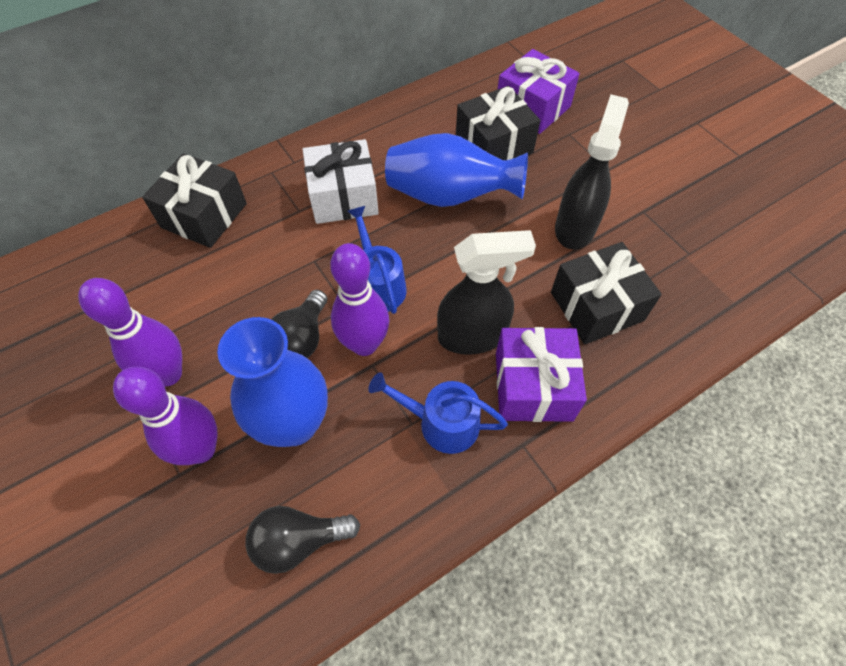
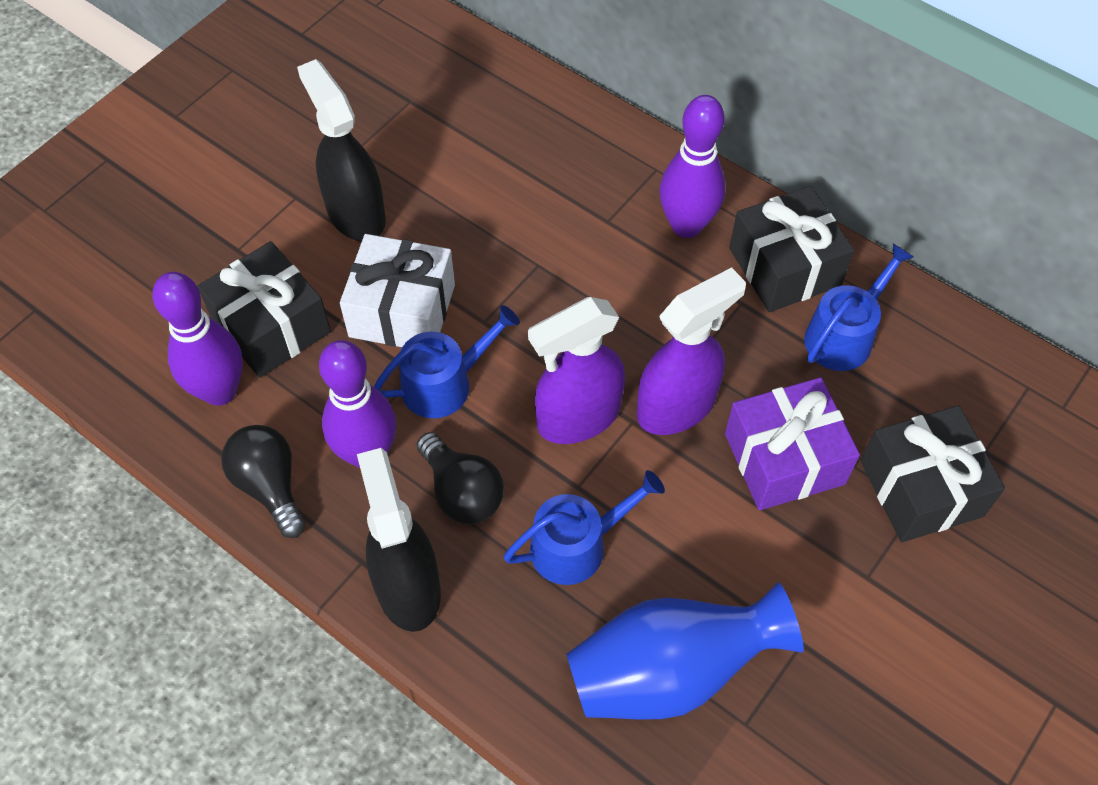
blue vase: 2 -> 1
blue watering can: 2 -> 3
purple gift: 2 -> 1
purple spray bottle: 0 -> 2

